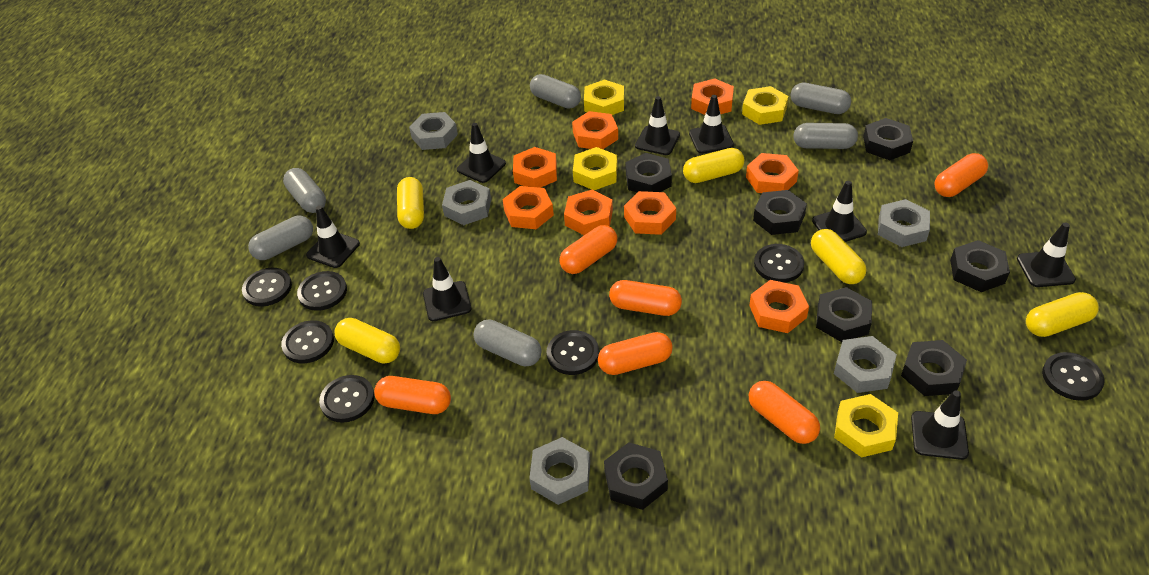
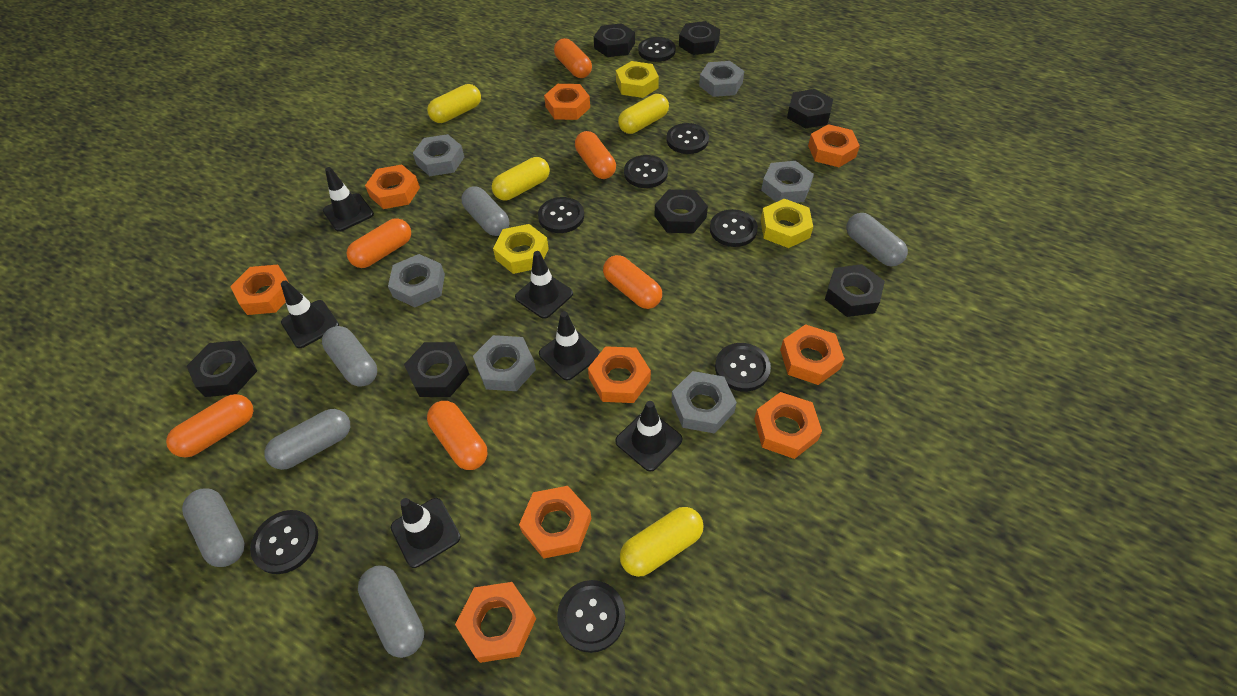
black button: 7 -> 8
black traffic cone: 8 -> 6
grey nut: 5 -> 6
orange nut: 8 -> 9
yellow capsule: 5 -> 4
yellow nut: 4 -> 3

